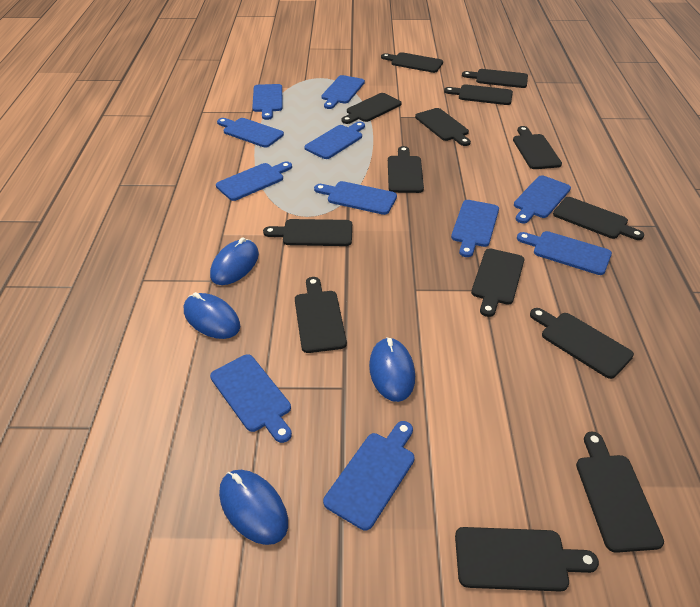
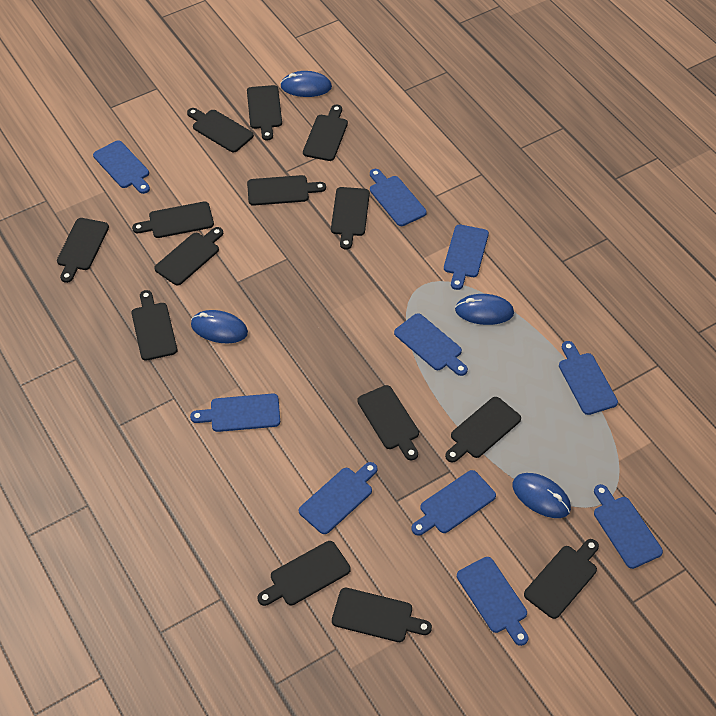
blue cutting board: 11 -> 10

